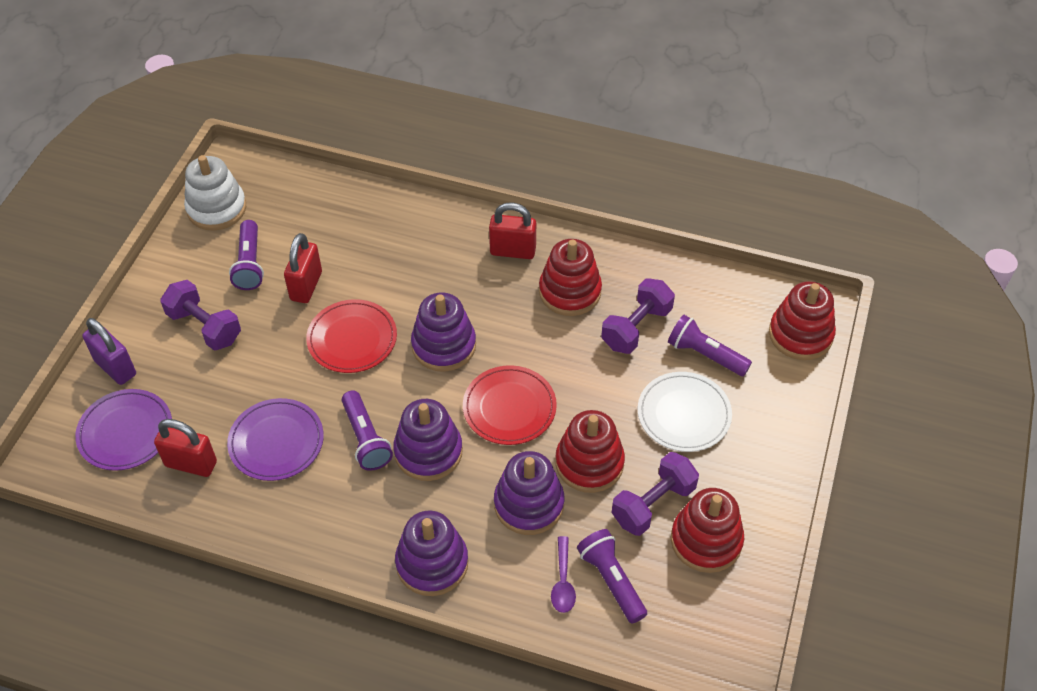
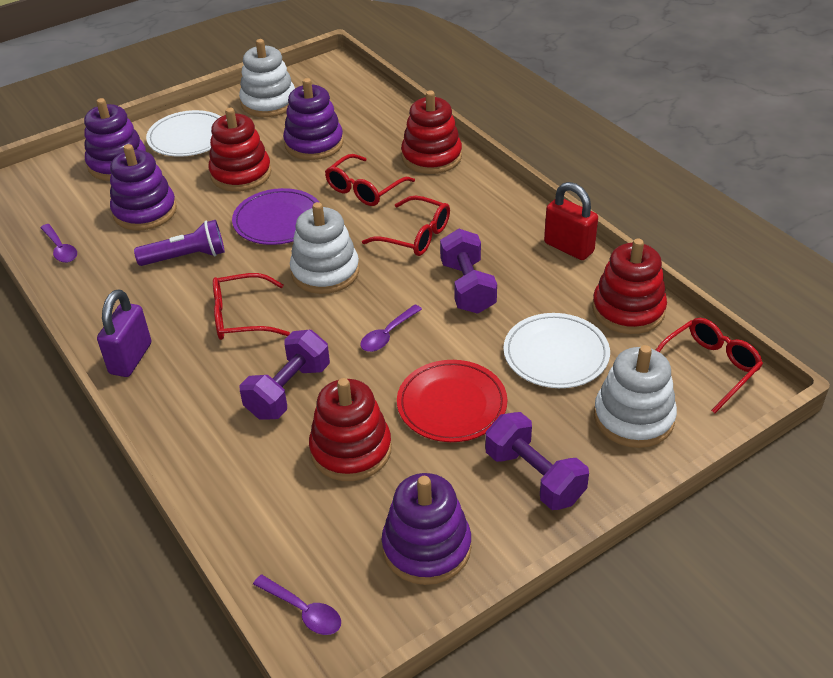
purple flashlight: 4 -> 1
purple plate: 2 -> 1
purple spoon: 1 -> 3
red glasses: 0 -> 4
red padlock: 3 -> 1
red plate: 2 -> 1
white plate: 1 -> 2
white stacking toy: 1 -> 3

